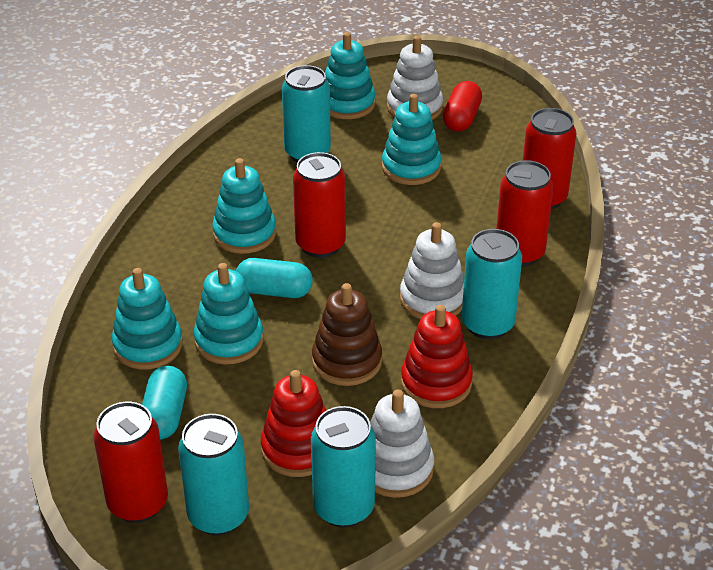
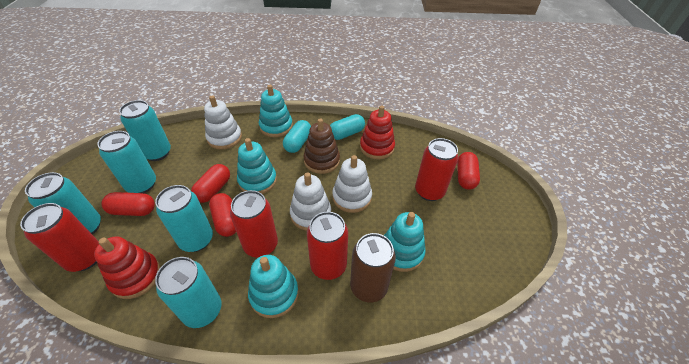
brown can: 0 -> 1
red capsule: 1 -> 4
turquoise can: 4 -> 5
turquoise stacking toy: 5 -> 4

